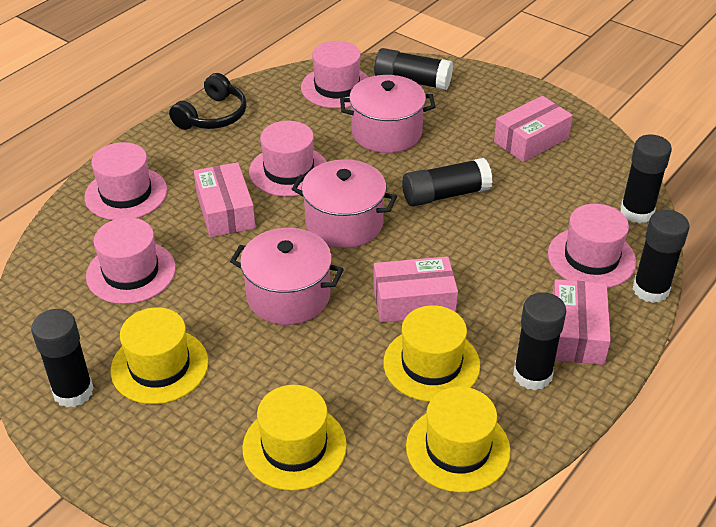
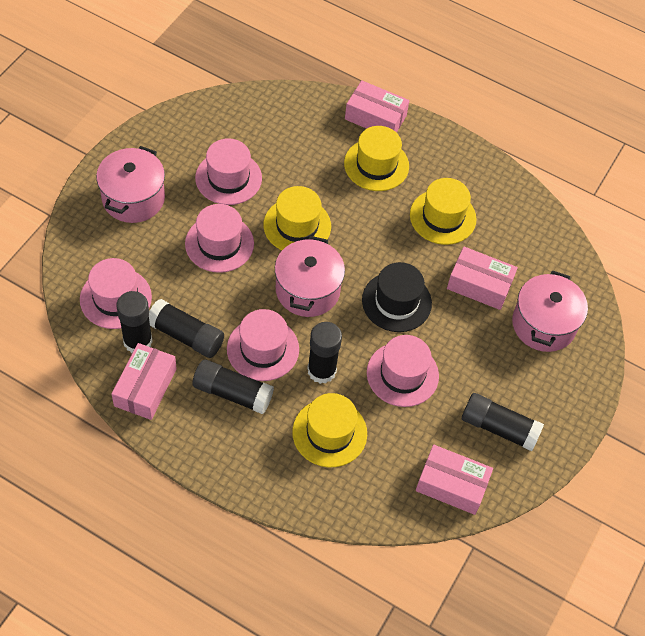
black glue stick: 6 -> 5
black hat: 0 -> 1
black headphones: 1 -> 0

